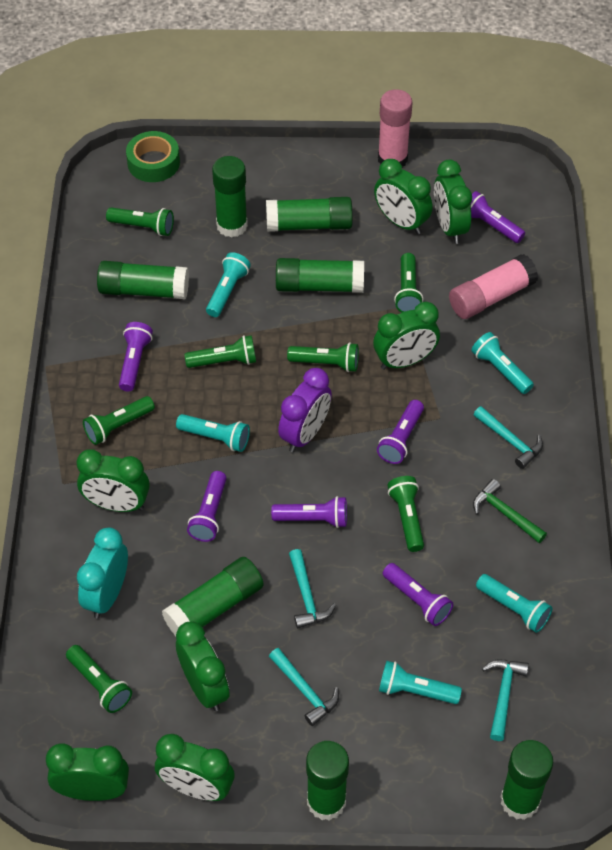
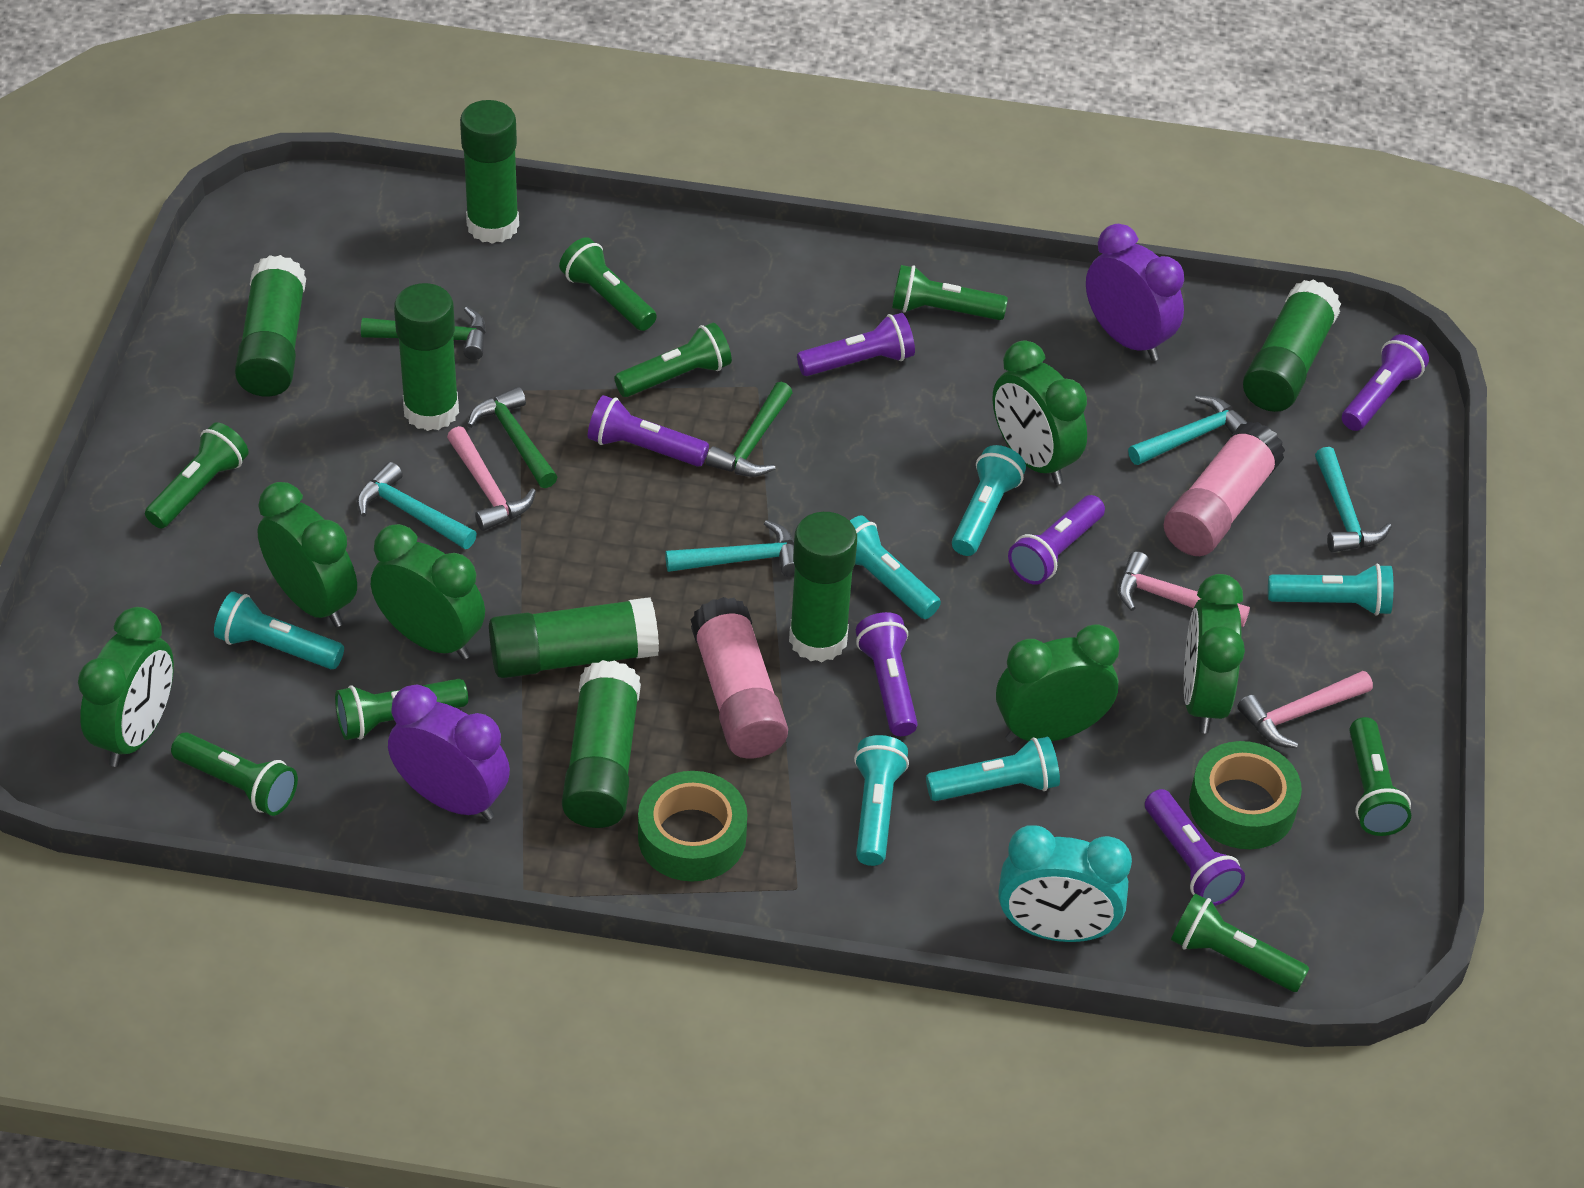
green clock: 7 -> 6
green flashlight: 7 -> 8
green hammer: 1 -> 3
green tape: 1 -> 2
pink hammer: 0 -> 3
purple clock: 1 -> 2
turquoise flashlight: 5 -> 6

